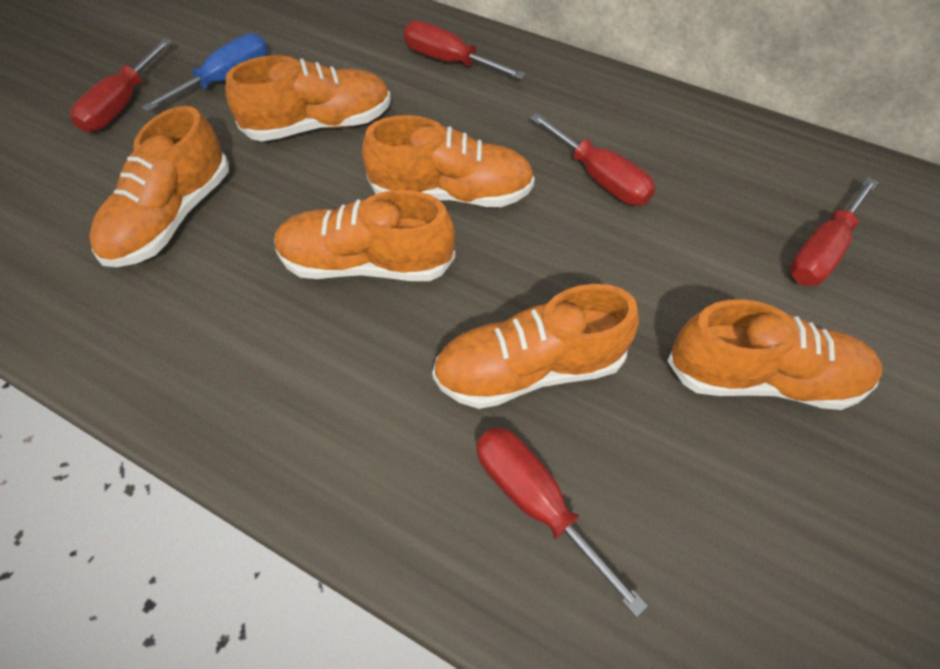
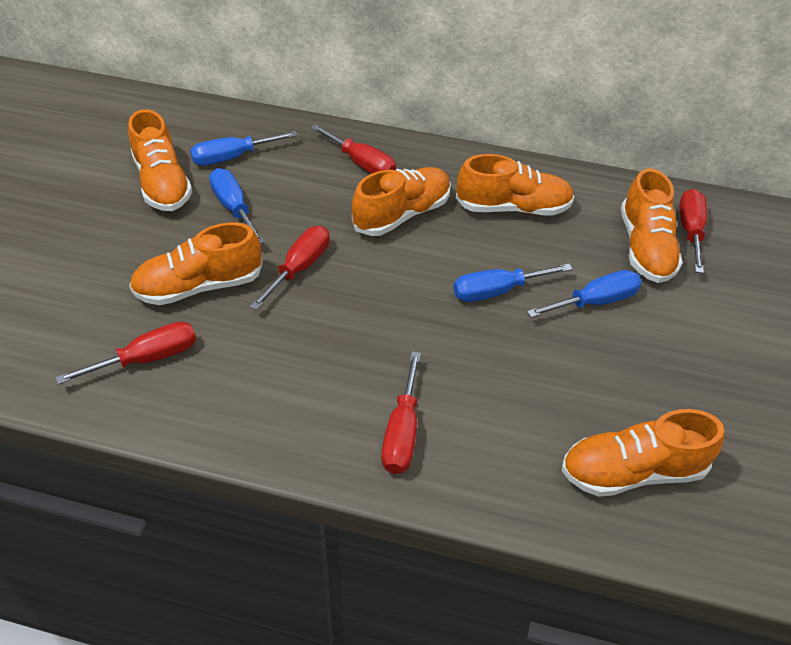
blue screwdriver: 1 -> 4

